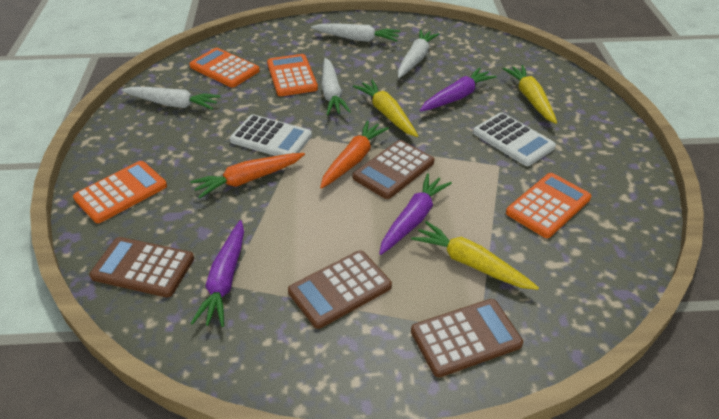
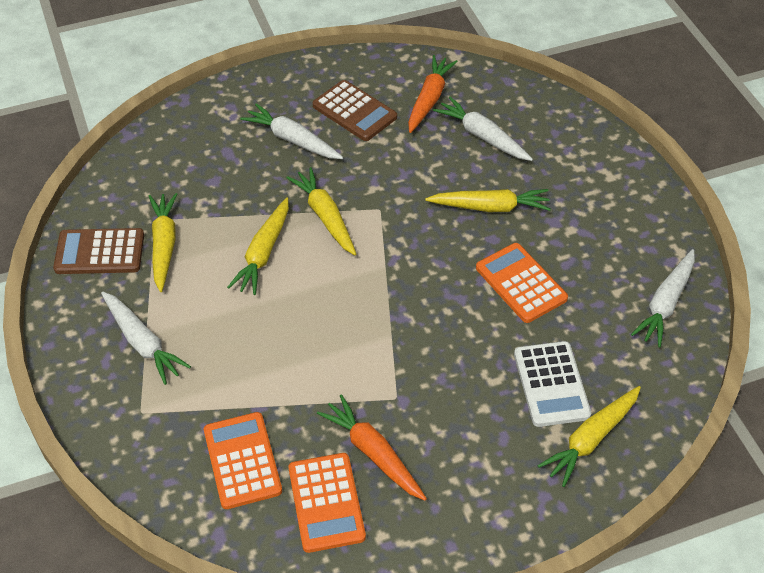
brown calculator: 4 -> 2
orange calculator: 4 -> 3
purple carrot: 3 -> 0
white calculator: 2 -> 1
yellow carrot: 3 -> 5

